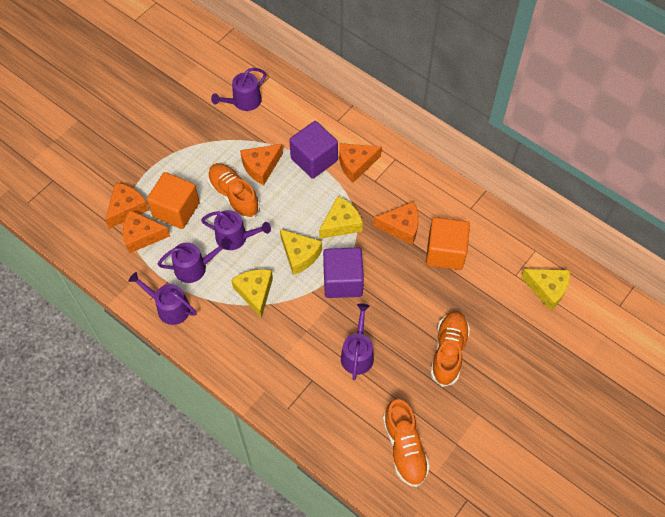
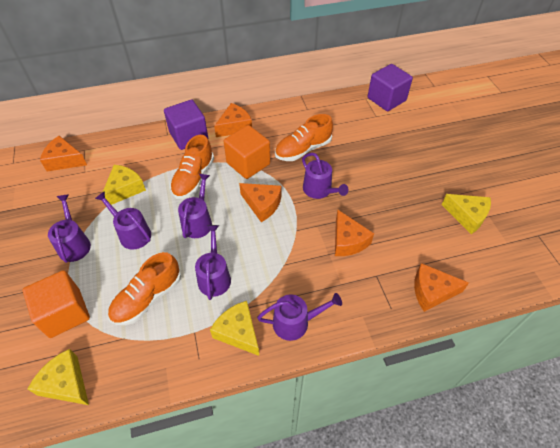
purple watering can: 5 -> 6

